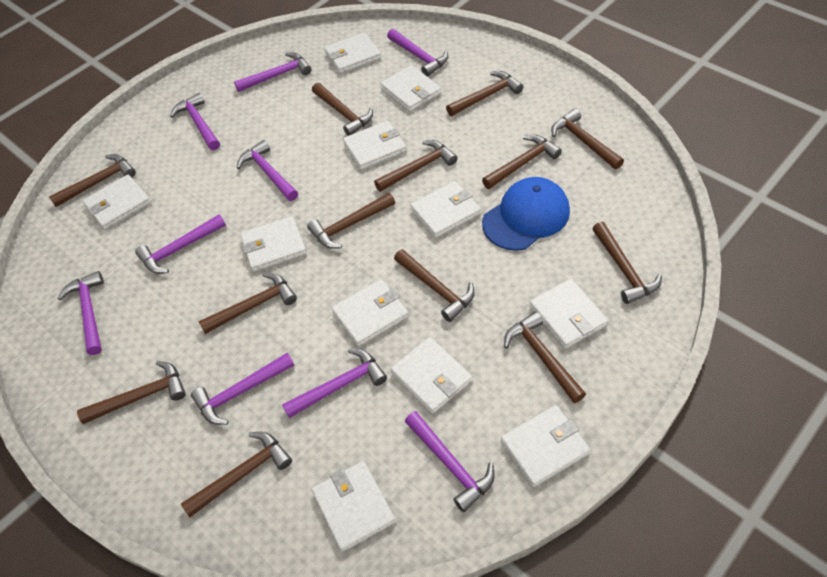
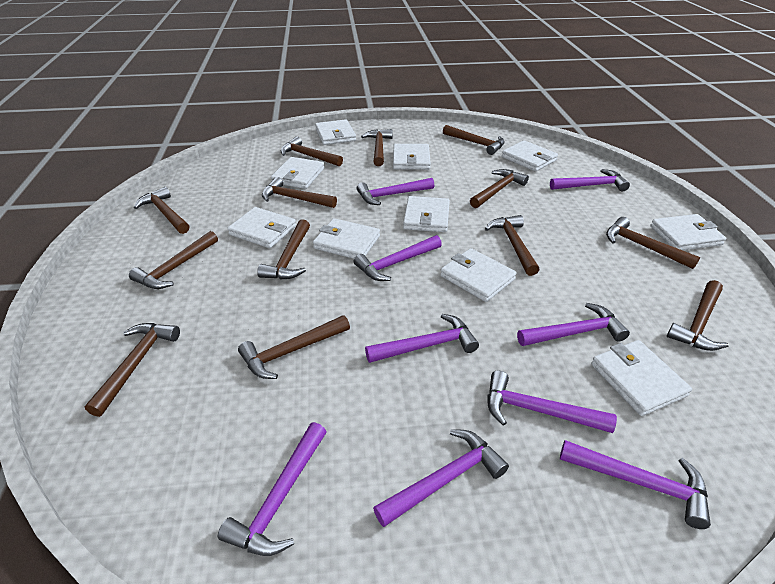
blue cap: 1 -> 0
white wallet: 11 -> 10

